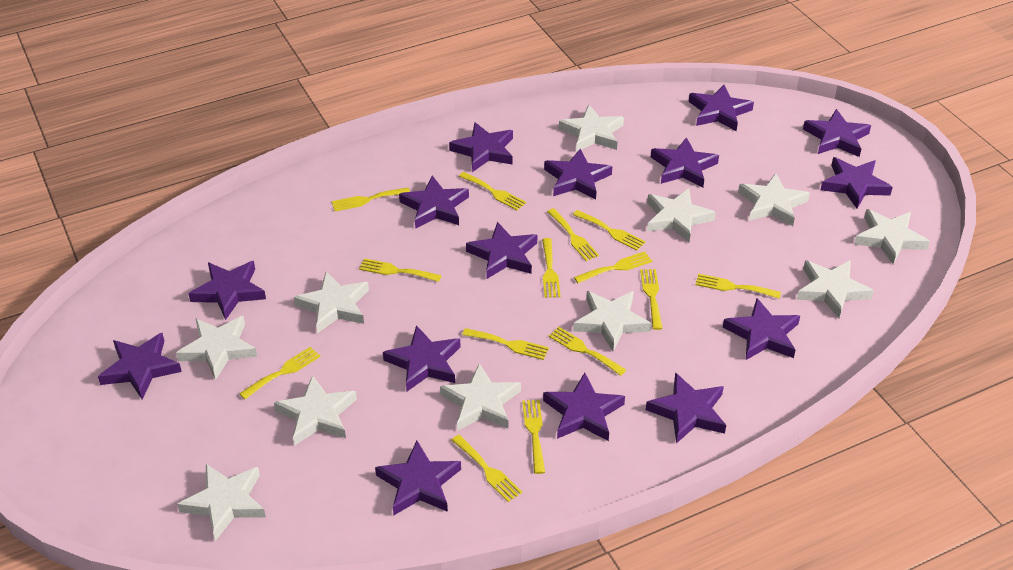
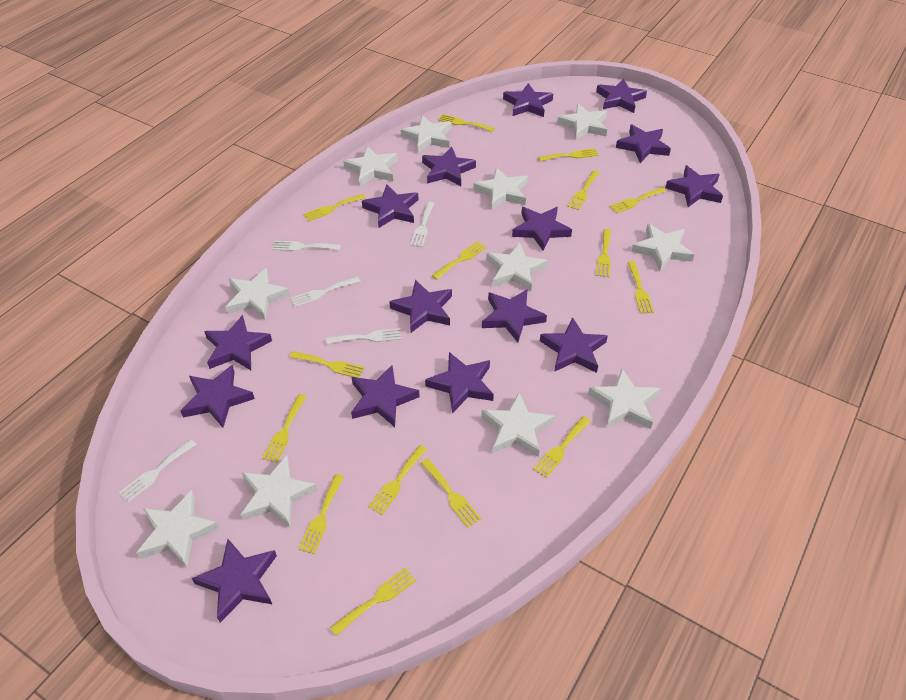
white fork: 0 -> 5
yellow fork: 14 -> 15

